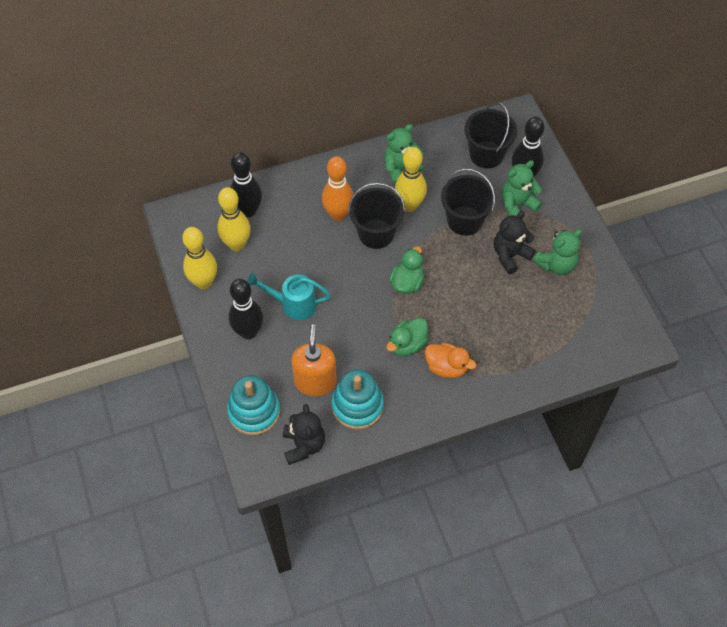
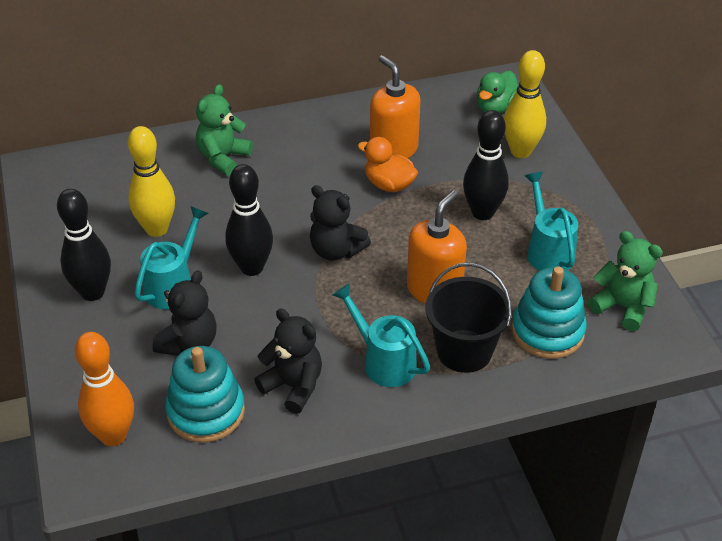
black bucket: 3 -> 1
black teddy bear: 2 -> 3
green duck: 2 -> 1
green teddy bear: 3 -> 2
orange soap dispenser: 1 -> 2
turquoise watering can: 1 -> 3
yellow bowling pin: 3 -> 2

